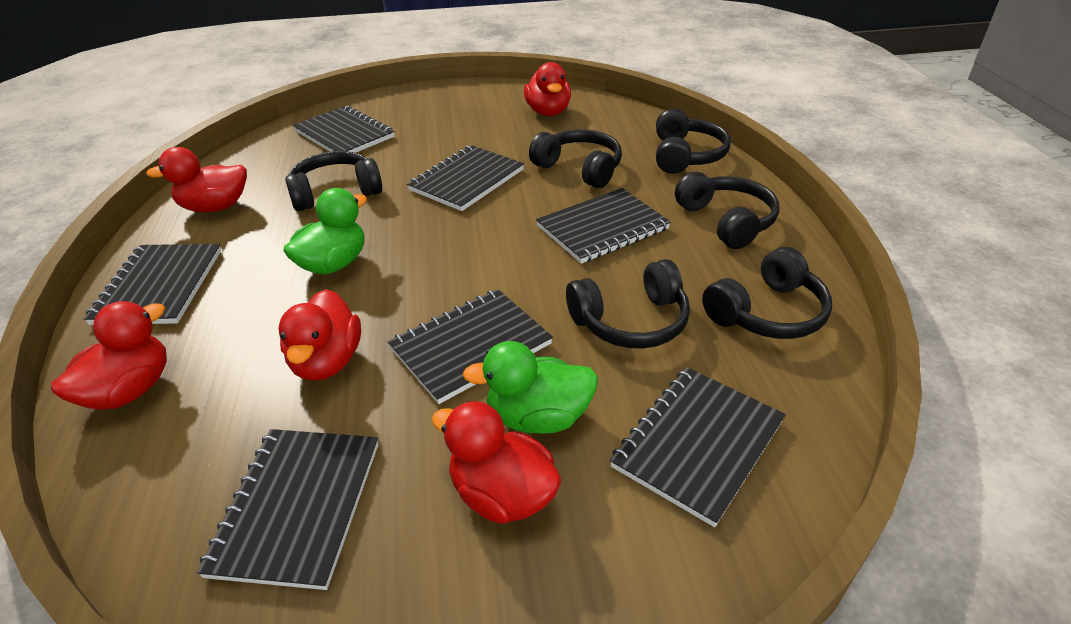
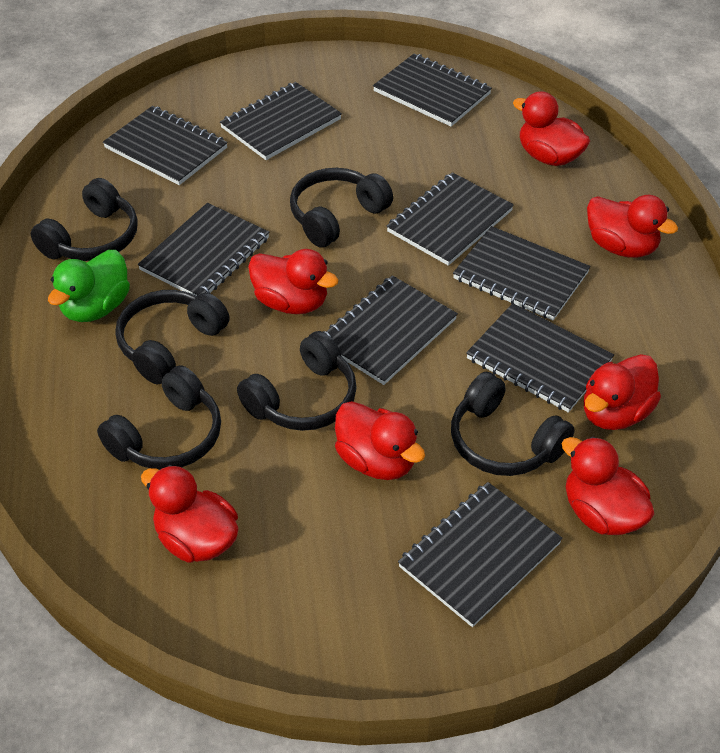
black notebook: 7 -> 9
green duck: 2 -> 1
red duck: 5 -> 7

